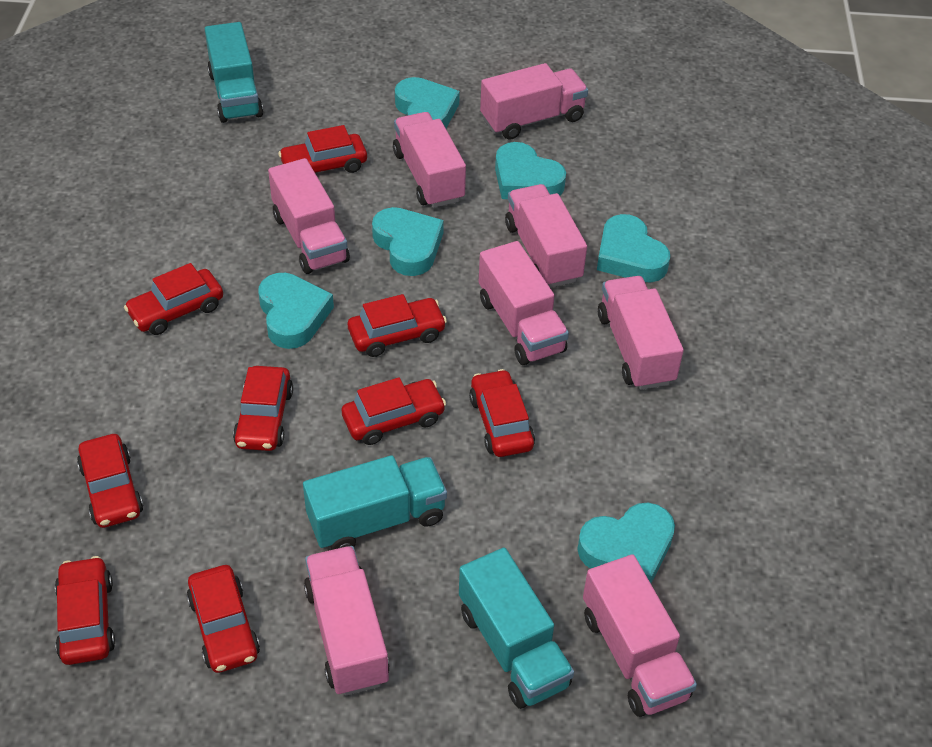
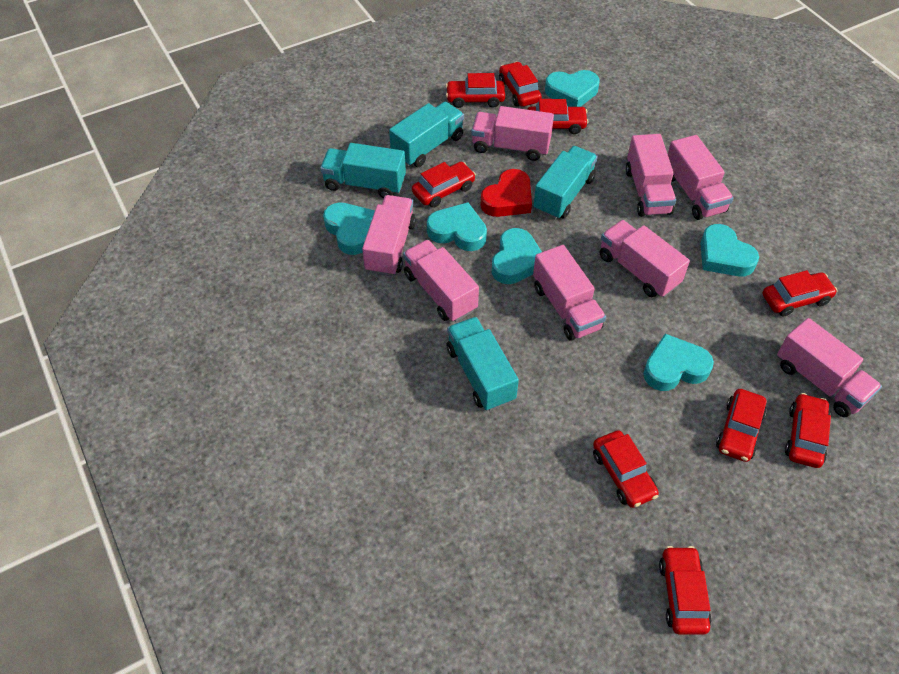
red heart: 0 -> 1
turquoise truck: 3 -> 4

